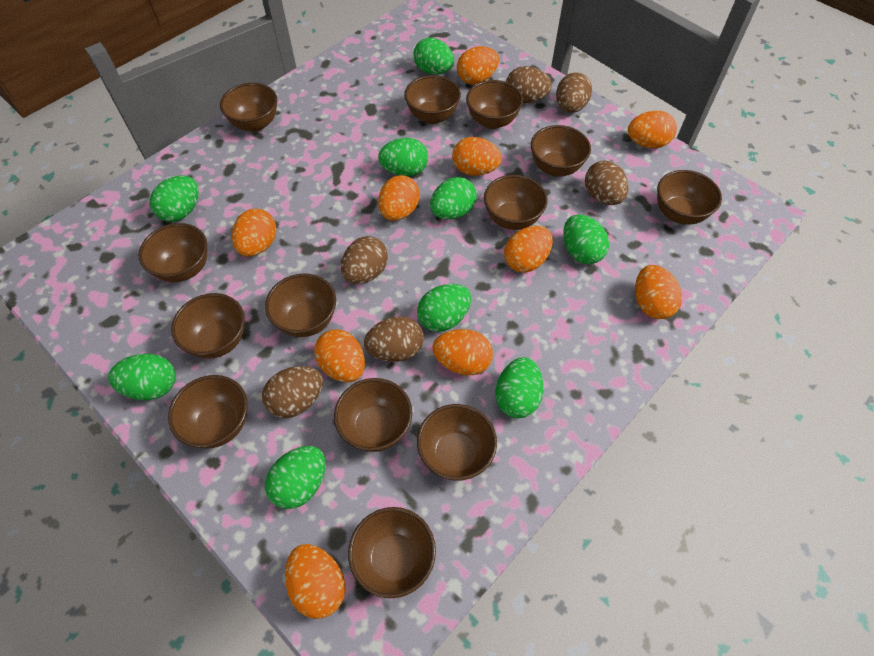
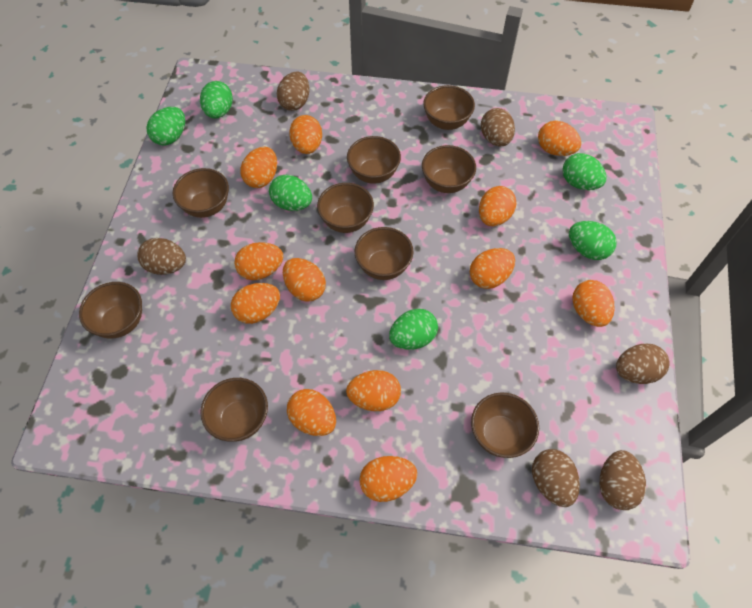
brown bowl: 13 -> 9
green egg: 9 -> 6
orange egg: 10 -> 12

